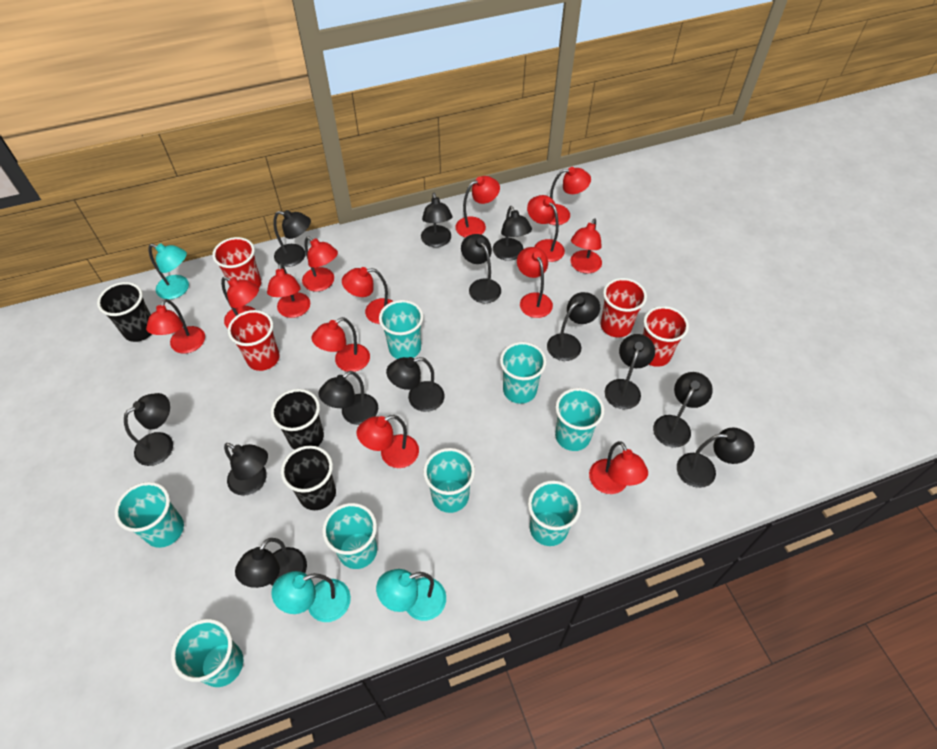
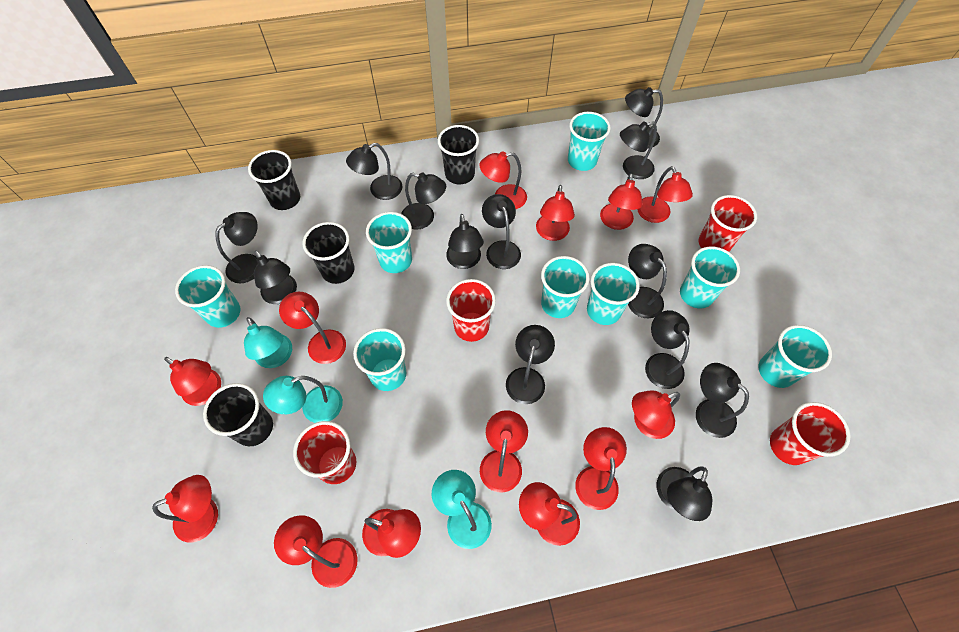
black cup: 3 -> 4

